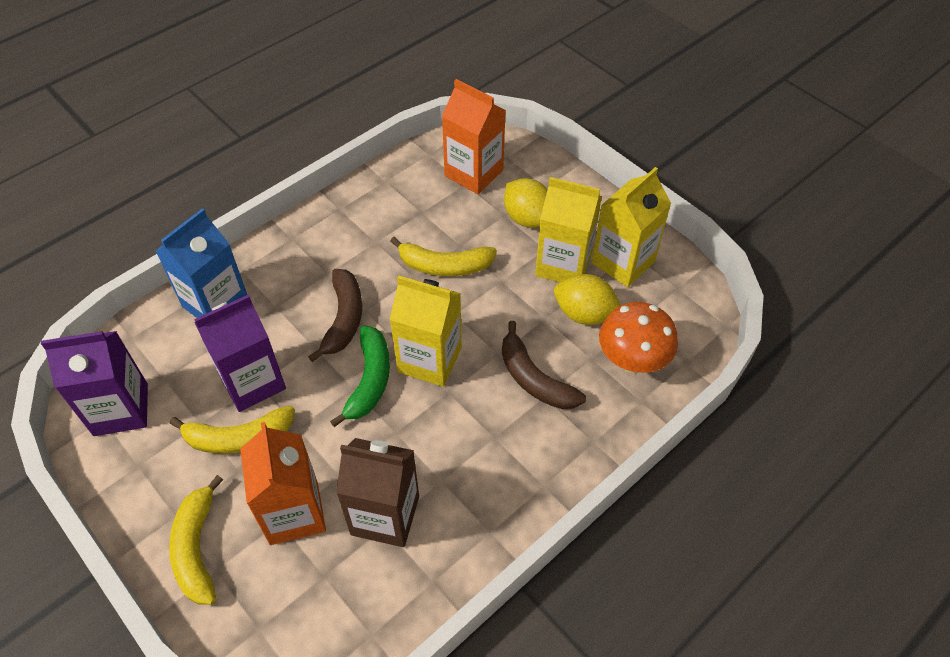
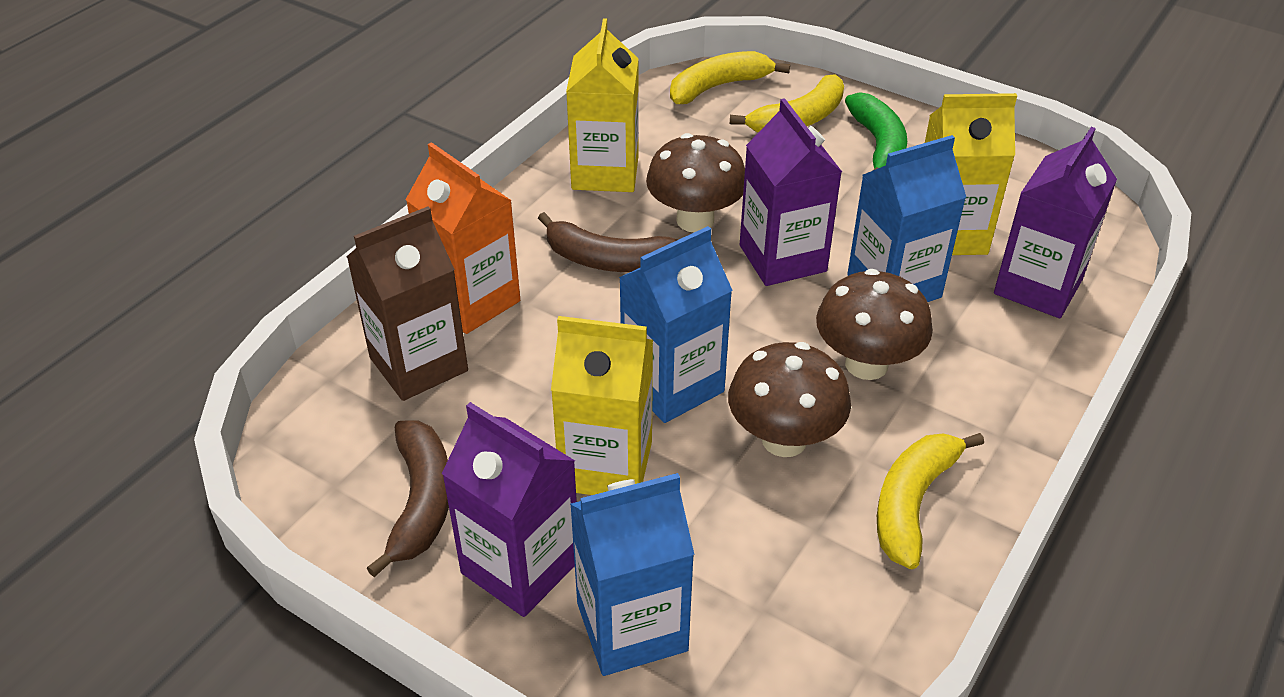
blue carton: 1 -> 3
brown mushroom: 0 -> 3
orange carton: 2 -> 1
orange mushroom: 1 -> 0
purple carton: 2 -> 3
yellow lemon: 2 -> 0

